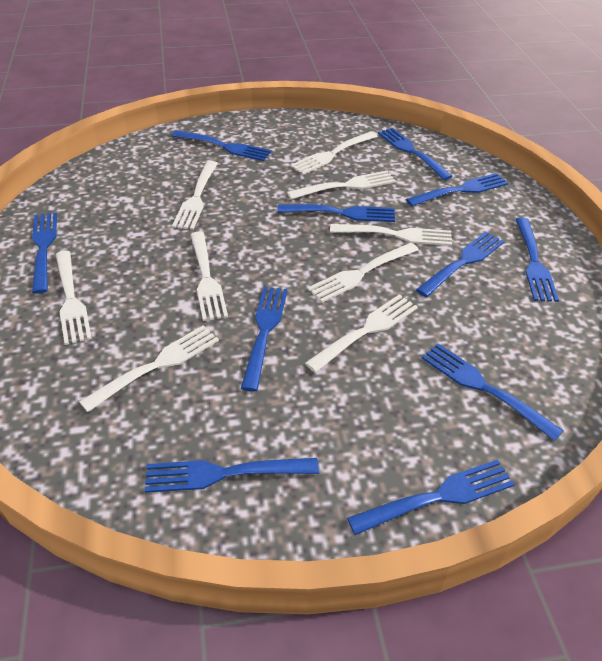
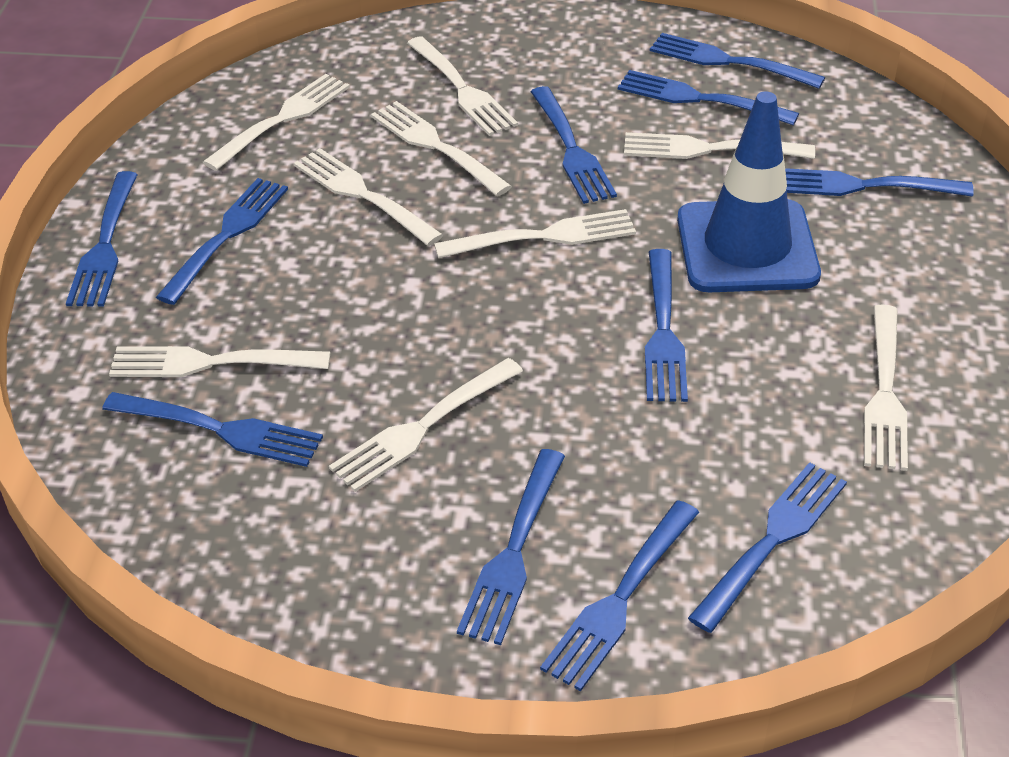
blue traffic cone: 0 -> 1

